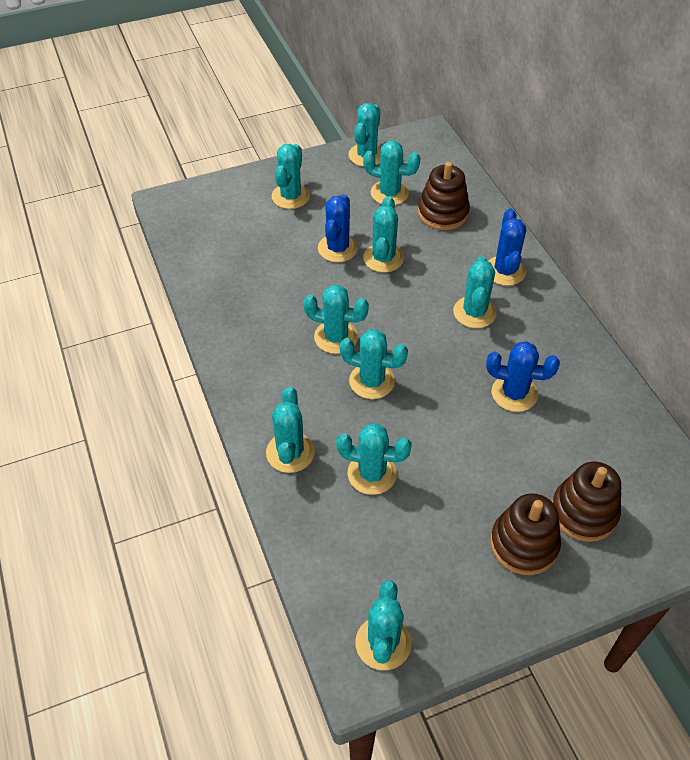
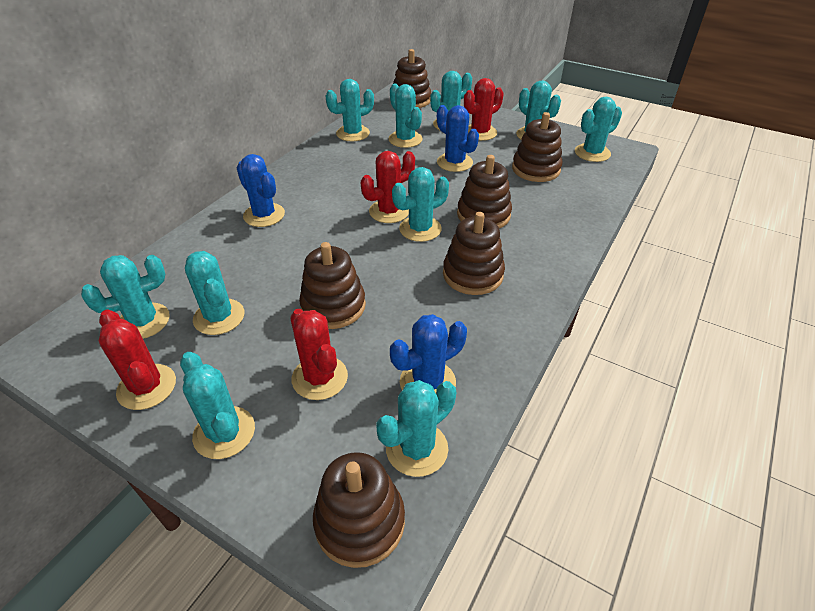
brown stacking toy: 3 -> 6
red cactus: 0 -> 4

